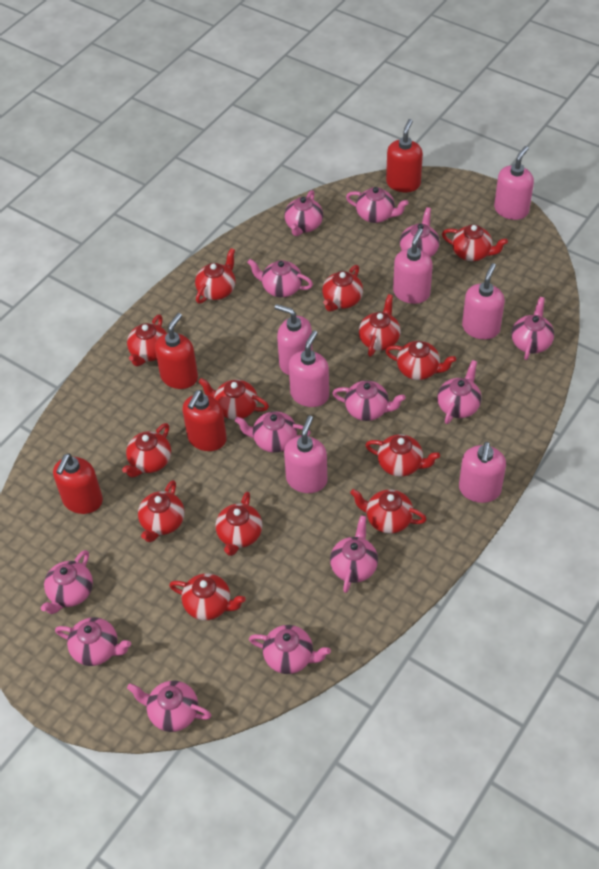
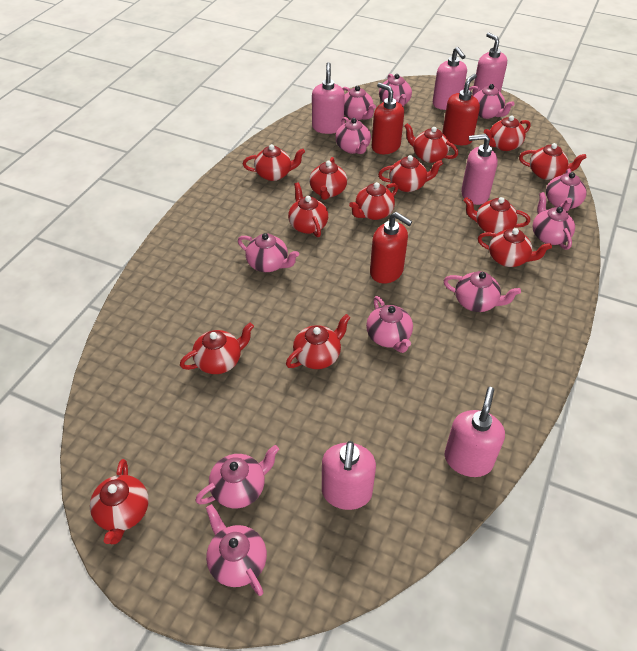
pink soap dispenser: 7 -> 6
pink teapot: 13 -> 11
red soap dispenser: 4 -> 3

